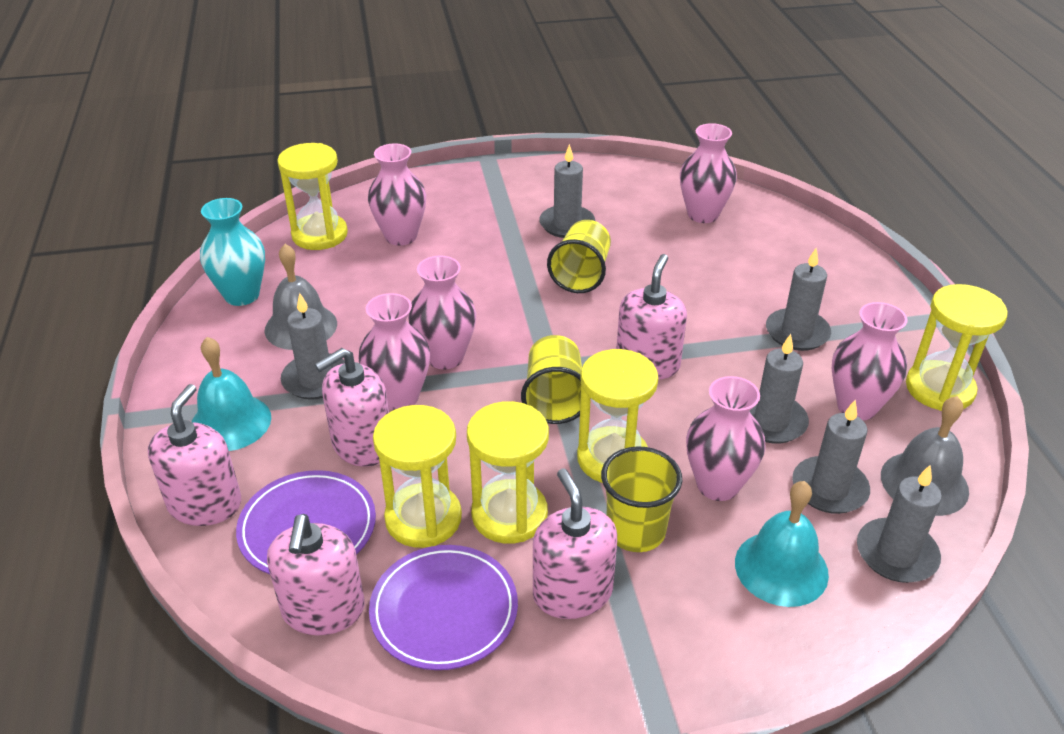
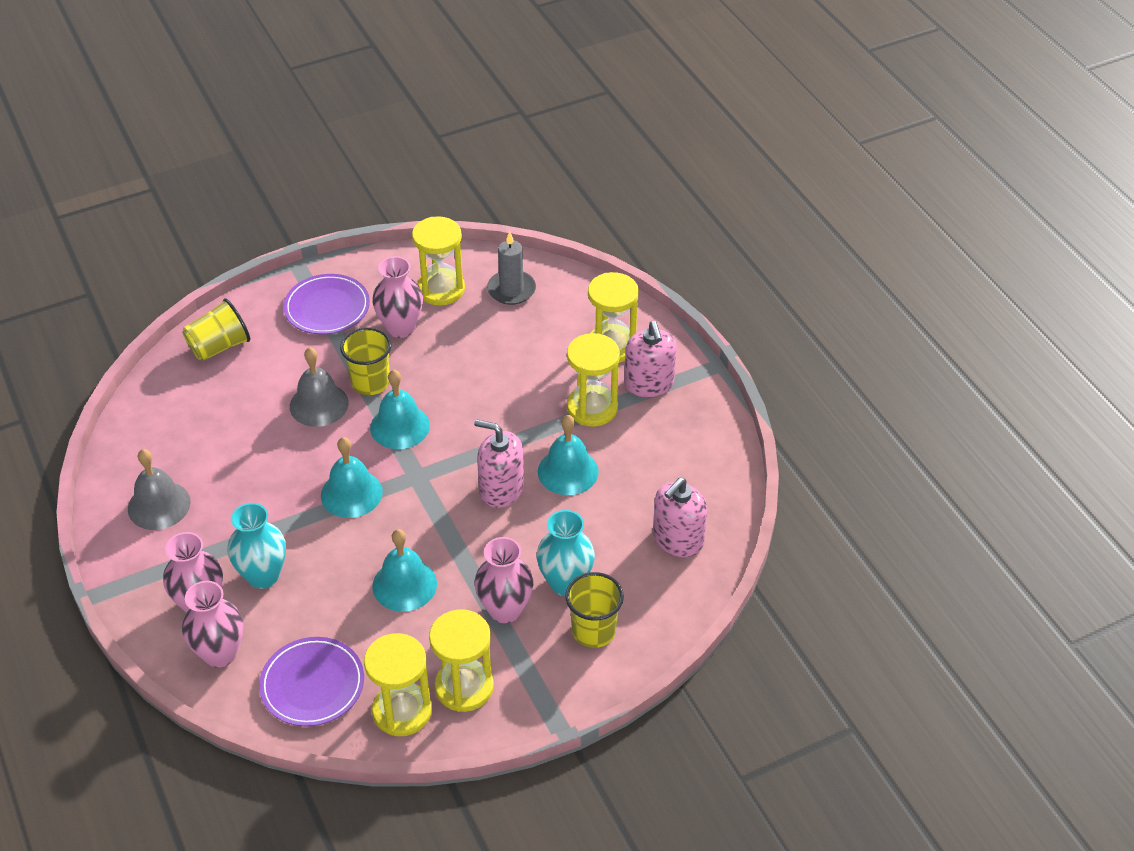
grey candle: 6 -> 1
pink soap dispenser: 5 -> 3
pink vase: 6 -> 4
turquoise bell: 2 -> 4
turquoise vase: 1 -> 2

